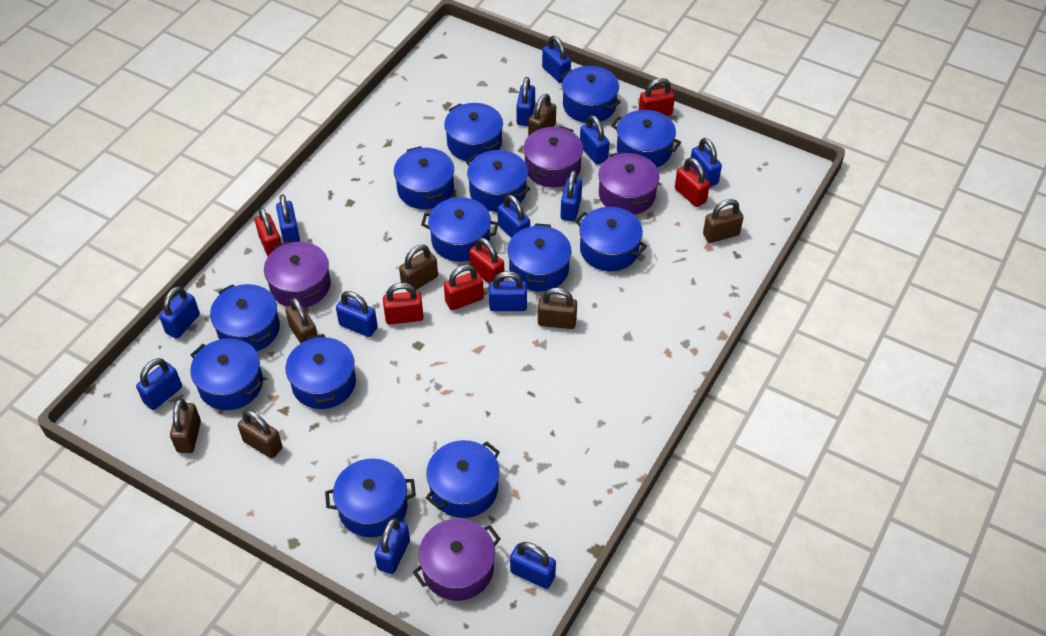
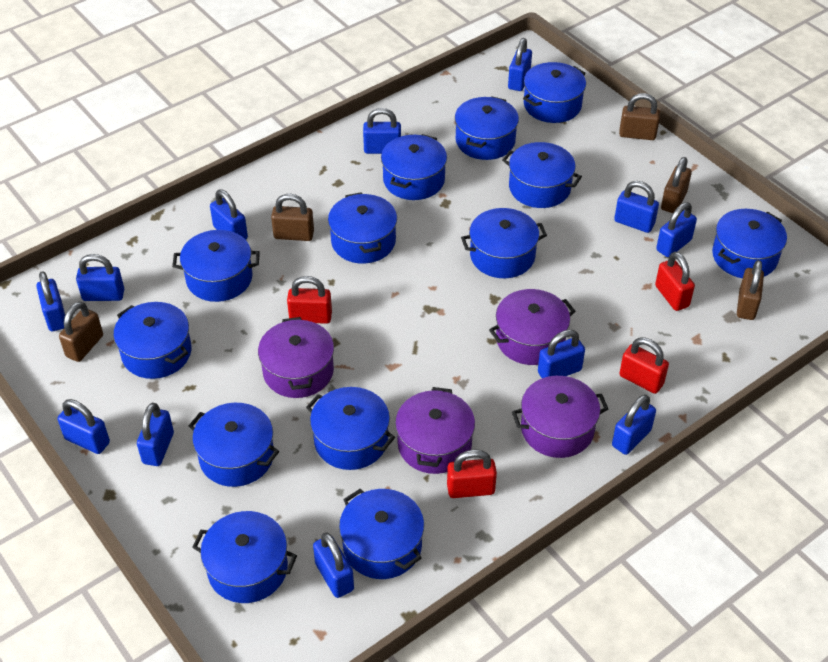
blue padlock: 13 -> 12
brown padlock: 7 -> 5
red padlock: 6 -> 4

